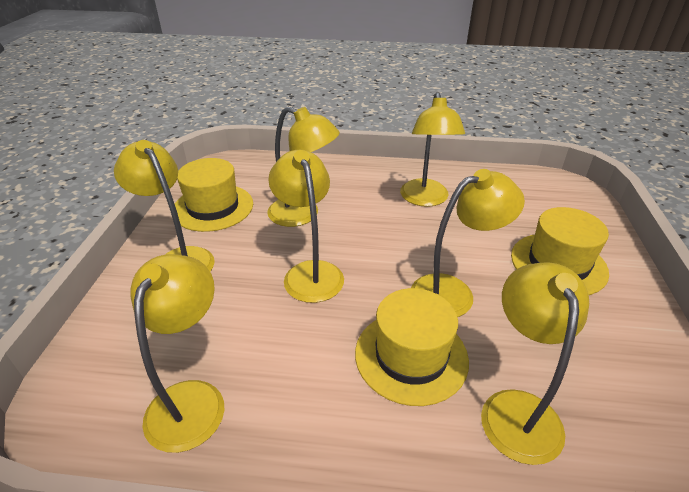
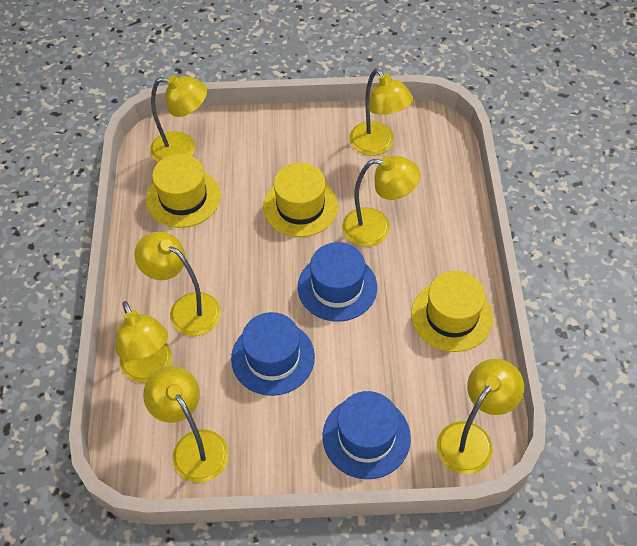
blue hat: 0 -> 3

